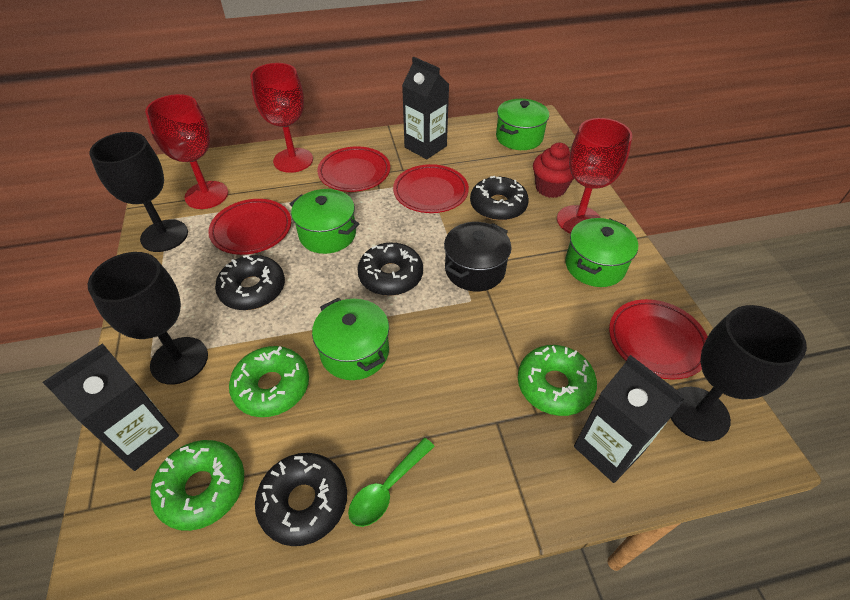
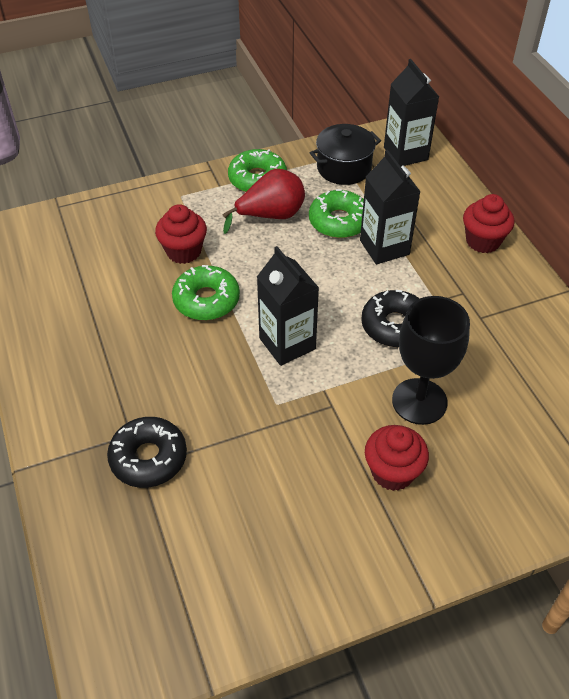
black donut: 4 -> 2
black goblet: 3 -> 1
green pot: 4 -> 0
green spoon: 1 -> 0
red cupcake: 1 -> 3
red goblet: 3 -> 0
red pear: 0 -> 1
red plate: 4 -> 0

